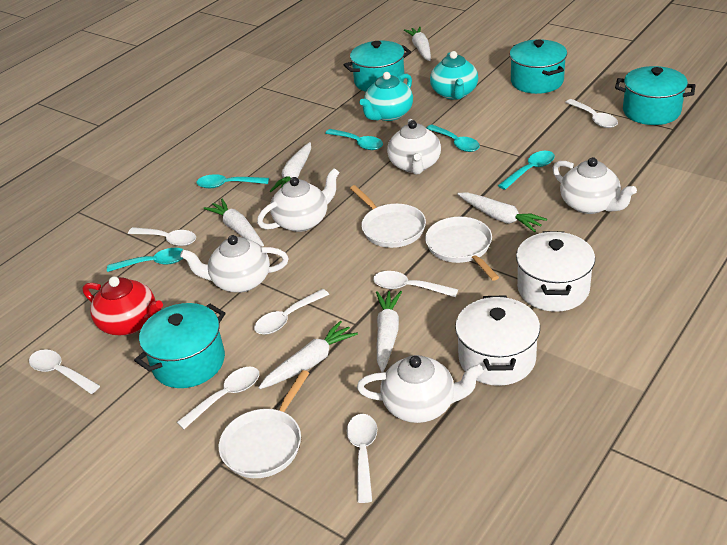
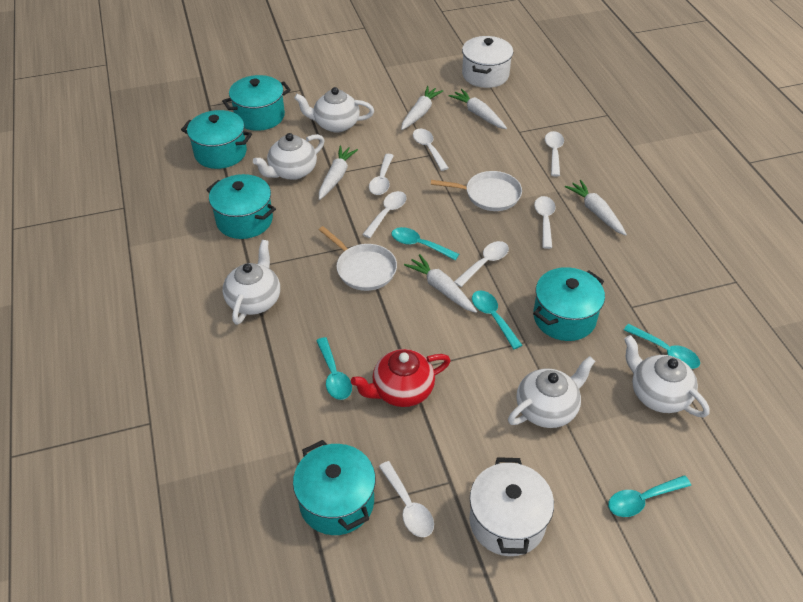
turquoise pot: 4 -> 5
turquoise teapot: 2 -> 0
white carrot: 6 -> 5
white pan: 3 -> 2

